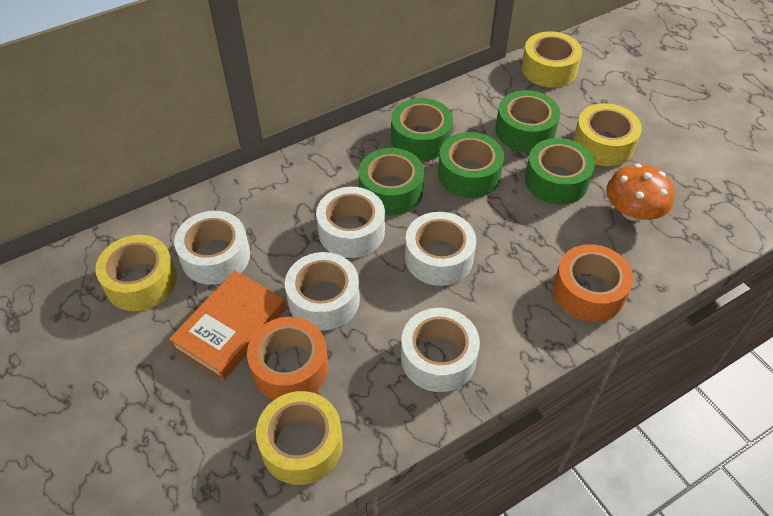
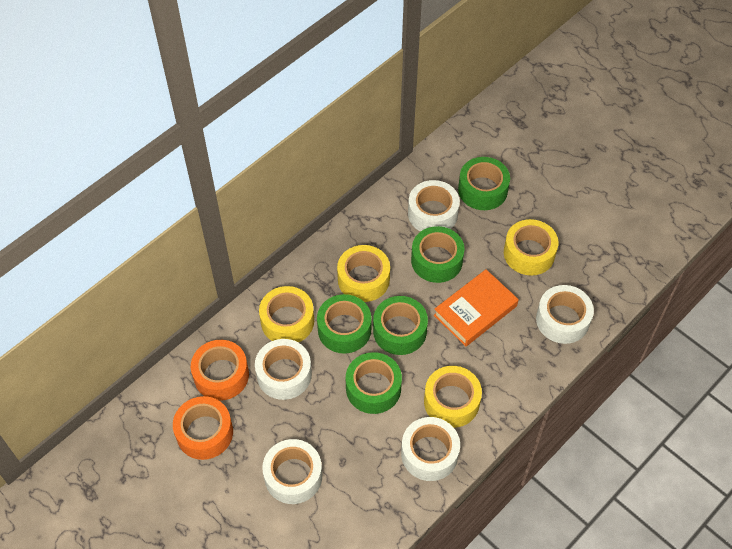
orange mushroom: 1 -> 0

